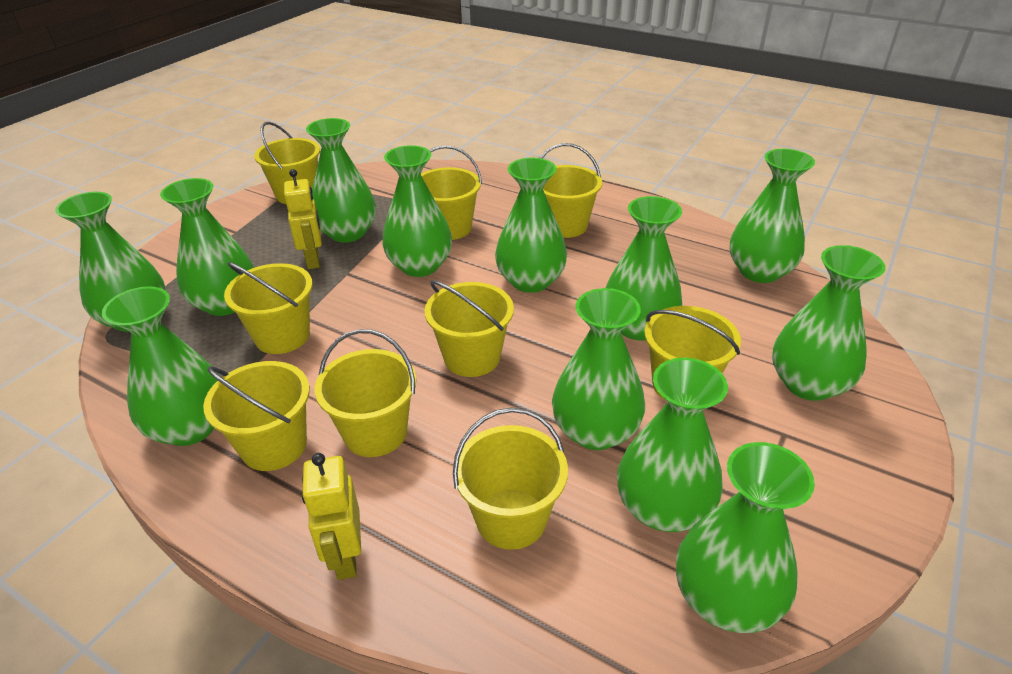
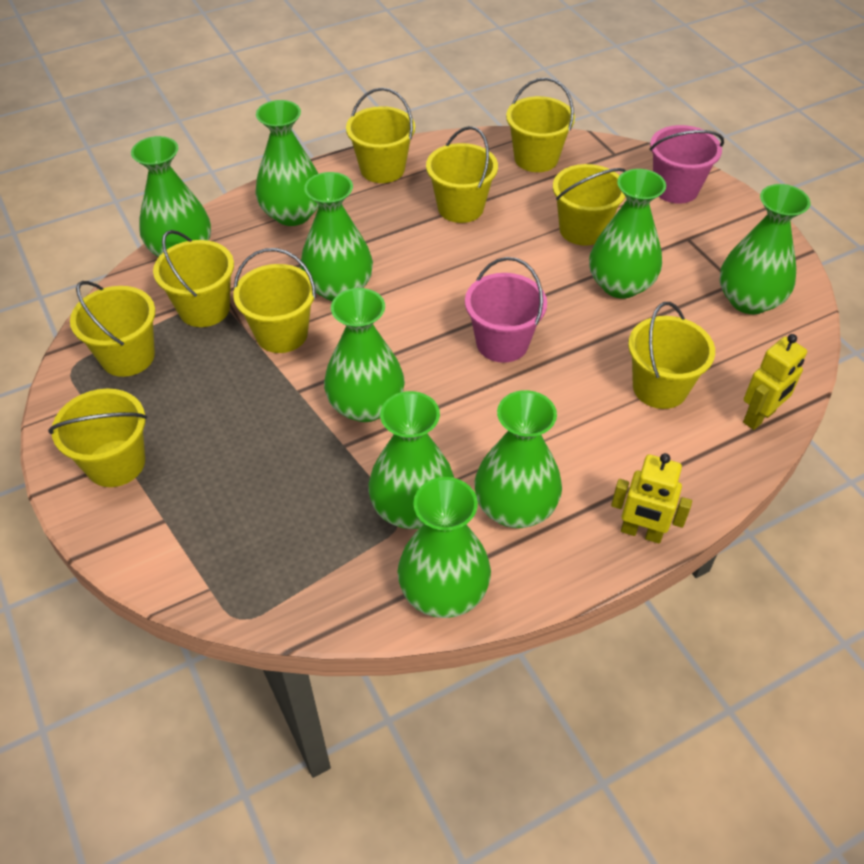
green vase: 12 -> 9
pink bucket: 0 -> 2

